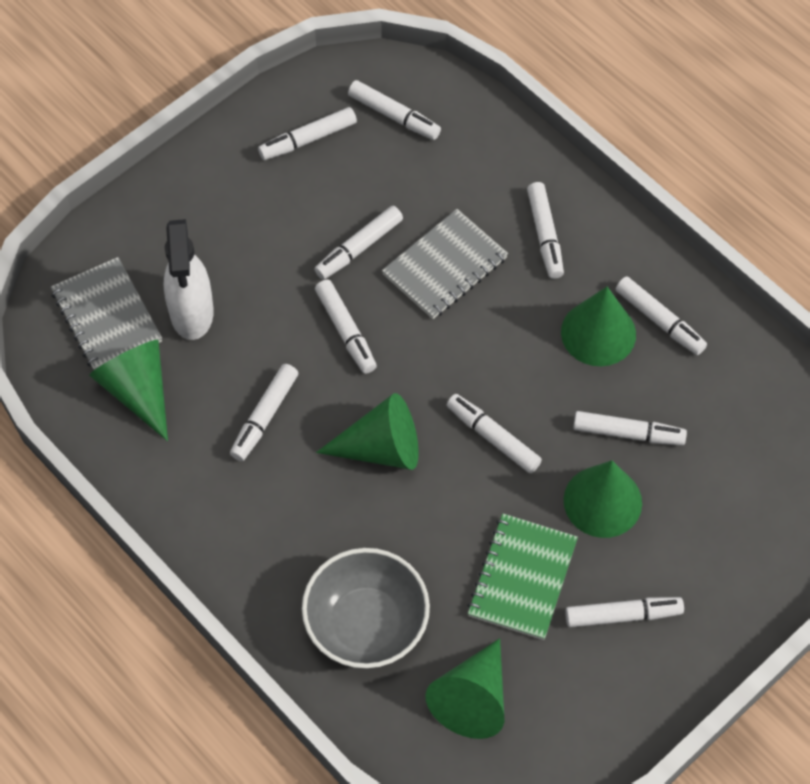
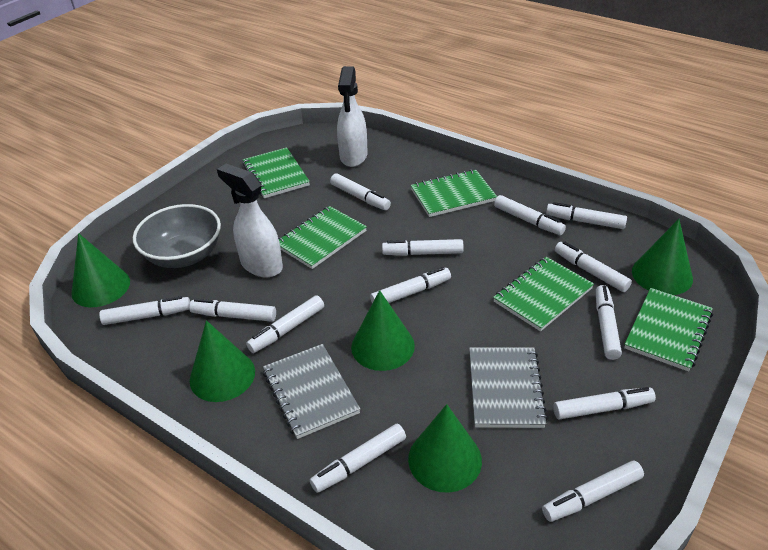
green notebook: 1 -> 5
white marker: 10 -> 13
white spray bottle: 1 -> 2

